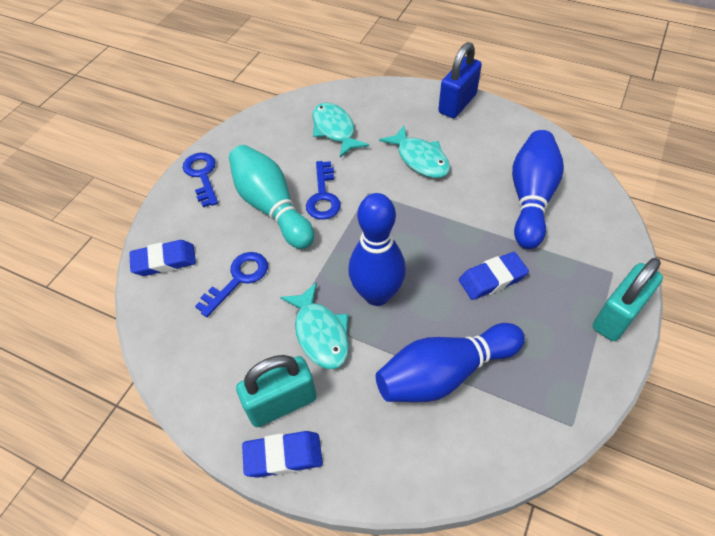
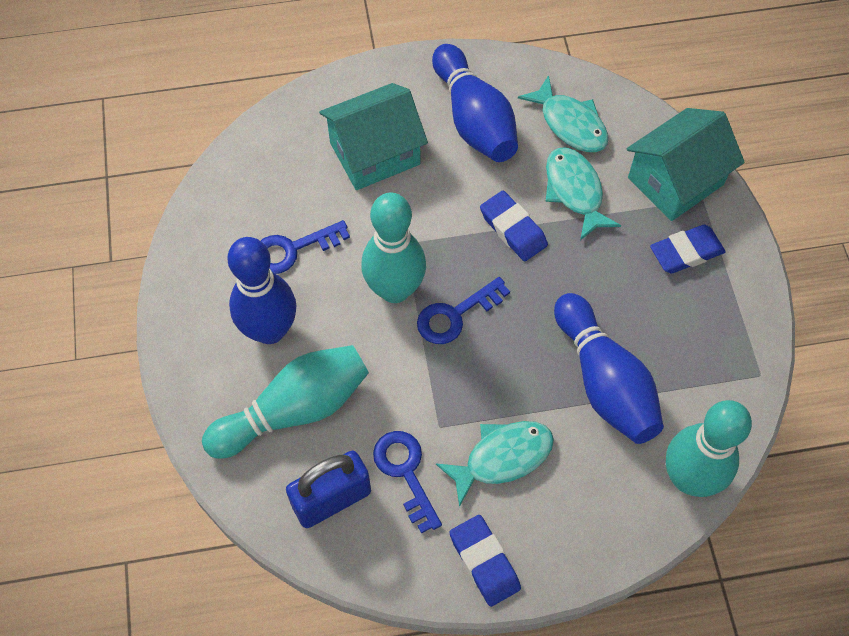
turquoise bowling pin: 1 -> 3
turquoise house: 0 -> 2
turquoise padlock: 2 -> 0

